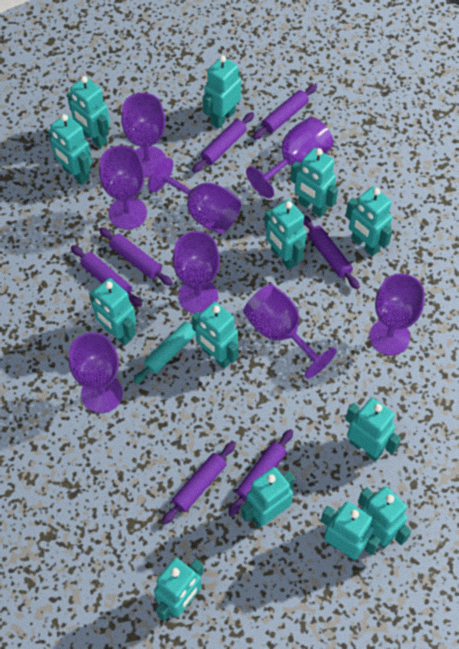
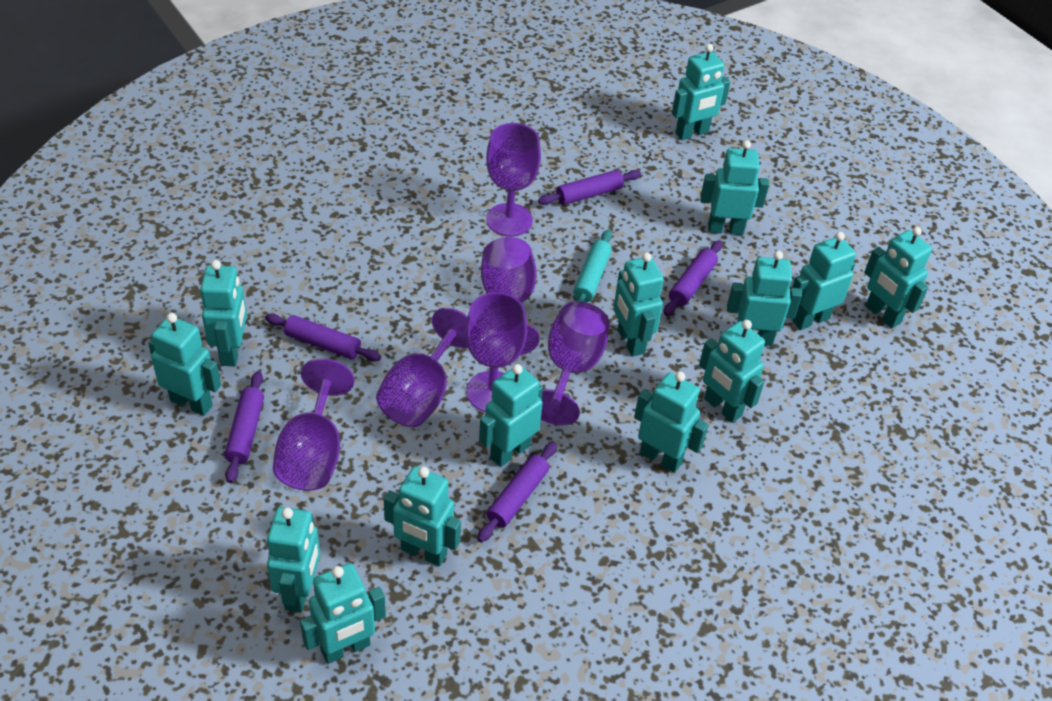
purple goblet: 8 -> 6
purple rolling pin: 7 -> 5
turquoise robot: 13 -> 14

